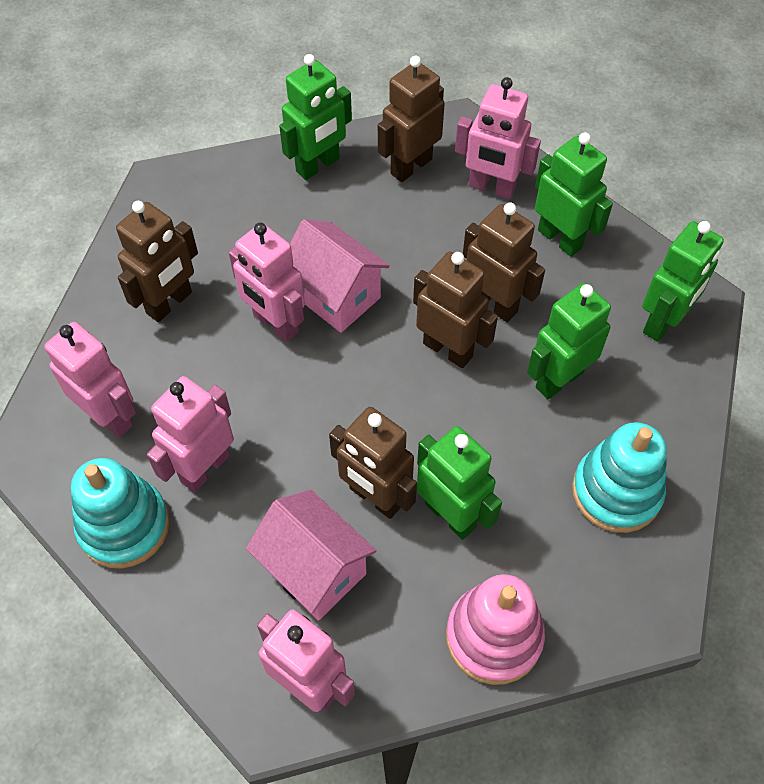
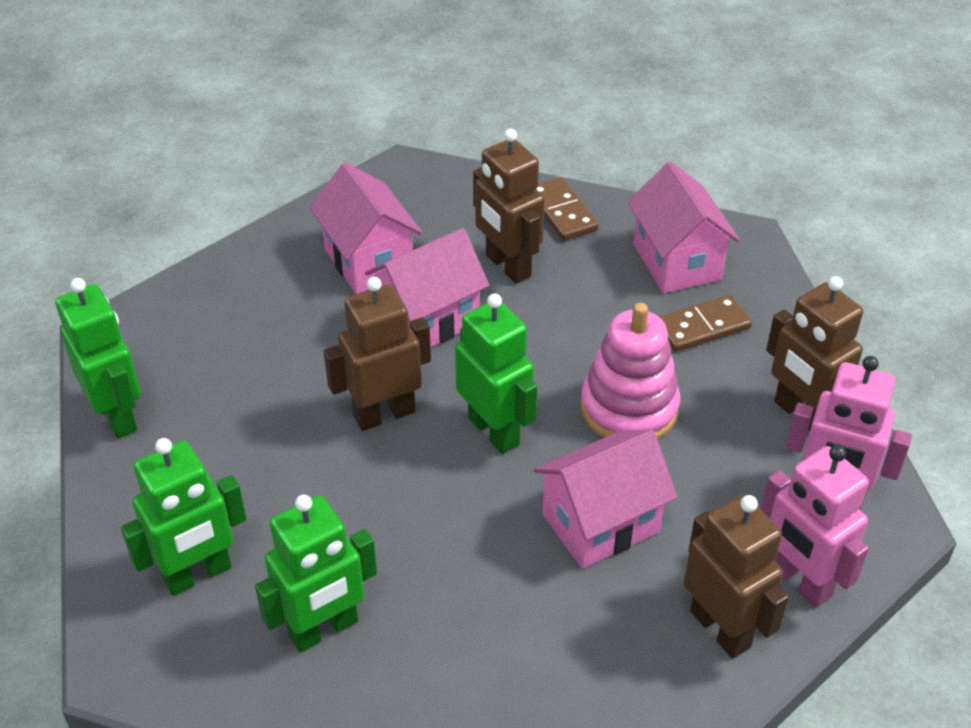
brown domino: 0 -> 2
brown robot: 5 -> 4
green robot: 5 -> 4
pink house: 2 -> 4
pink robot: 5 -> 2
turquoise stacking toy: 2 -> 0

